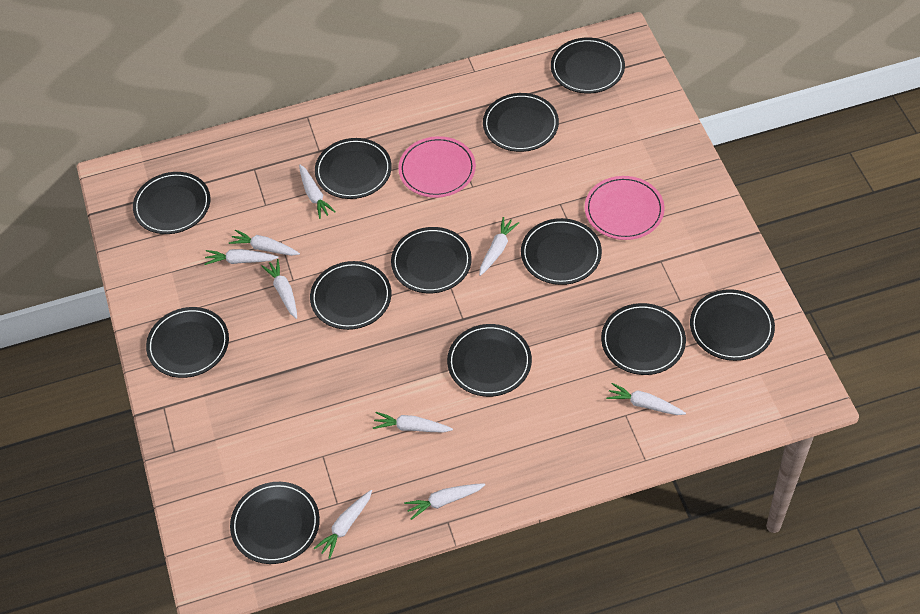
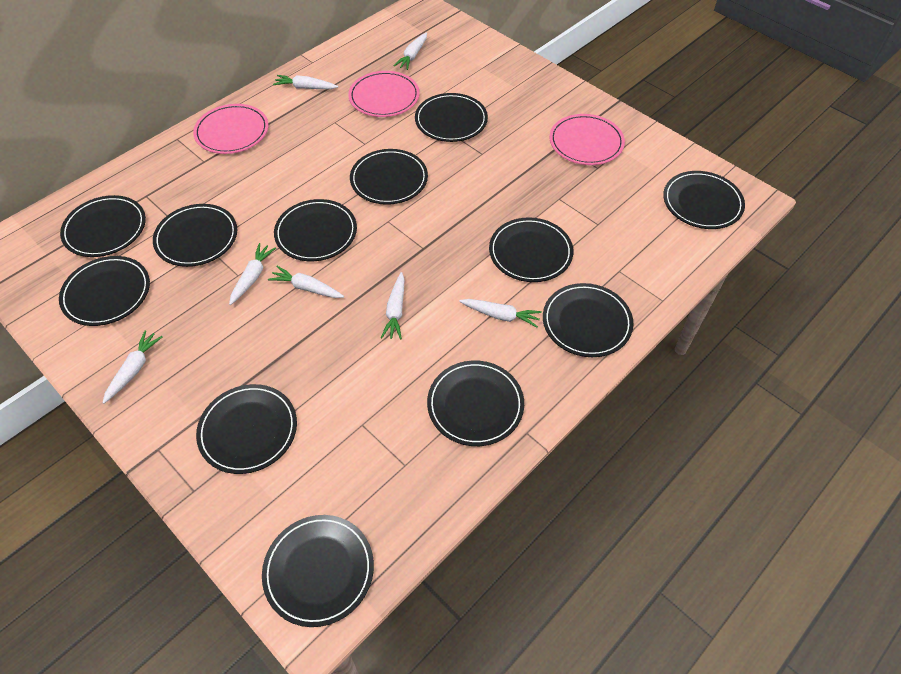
pink plate: 2 -> 3
white carrot: 9 -> 7

